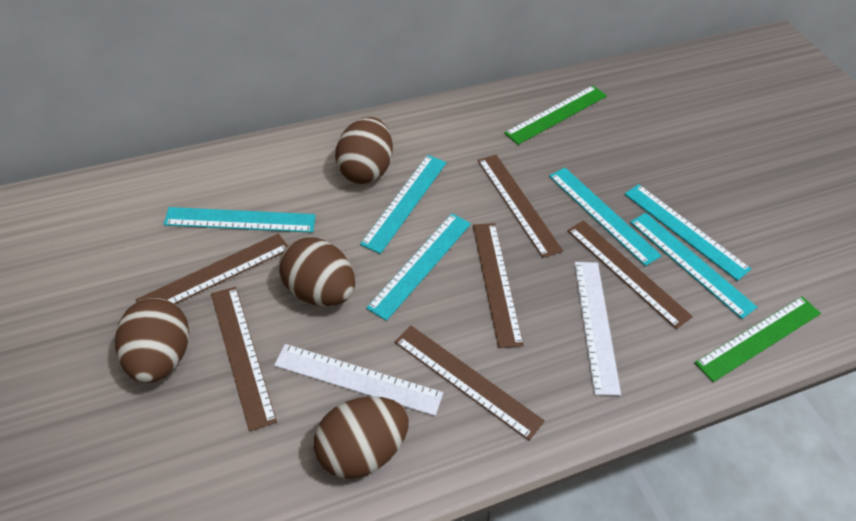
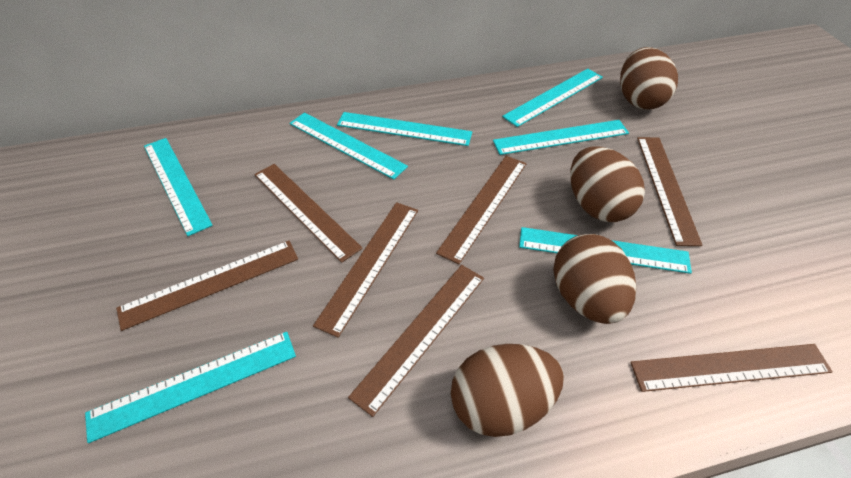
brown ruler: 6 -> 7
green ruler: 2 -> 0
turquoise ruler: 6 -> 7
white ruler: 2 -> 0

